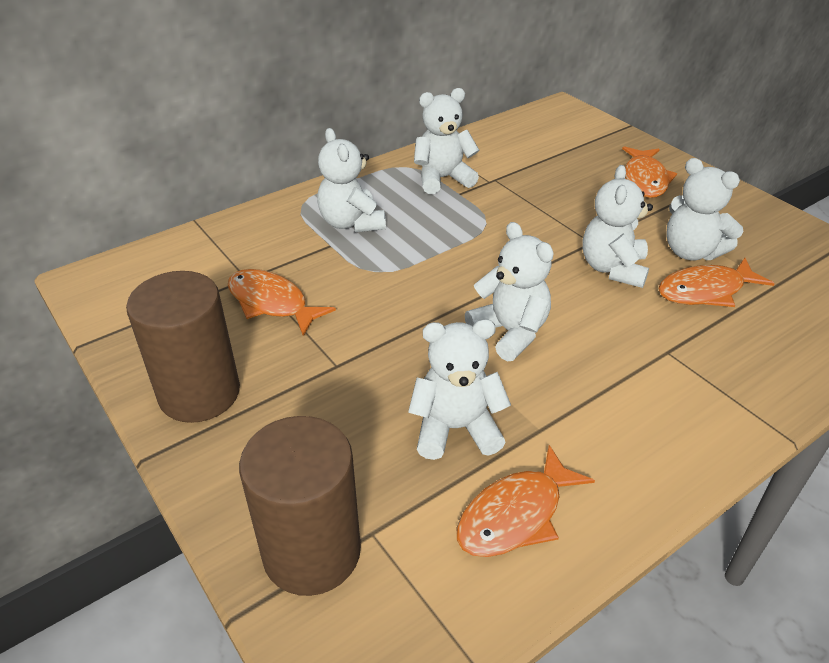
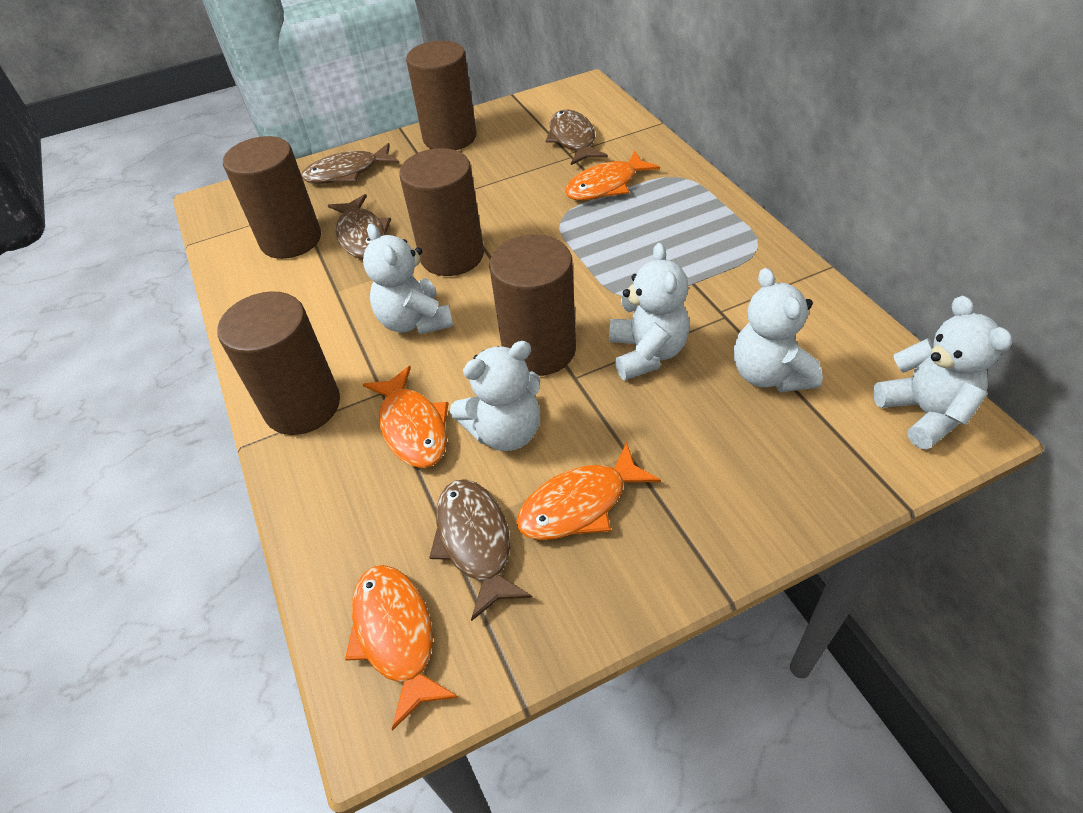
brown cylinder: 2 -> 5
brown fish: 0 -> 4
white teddy bear: 6 -> 5

